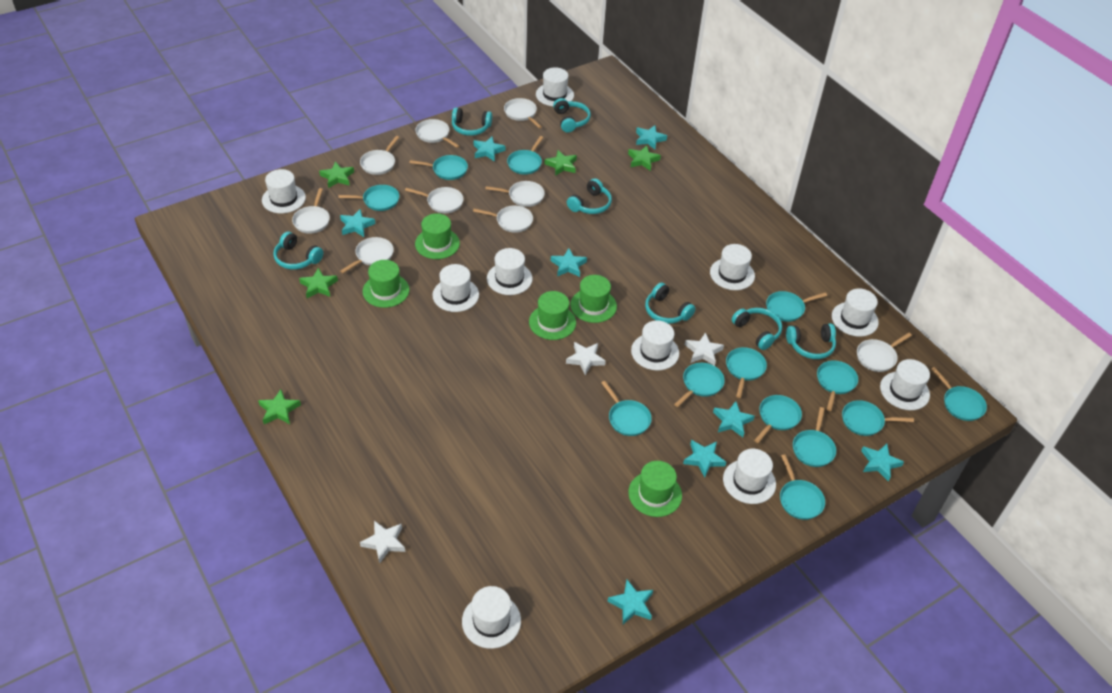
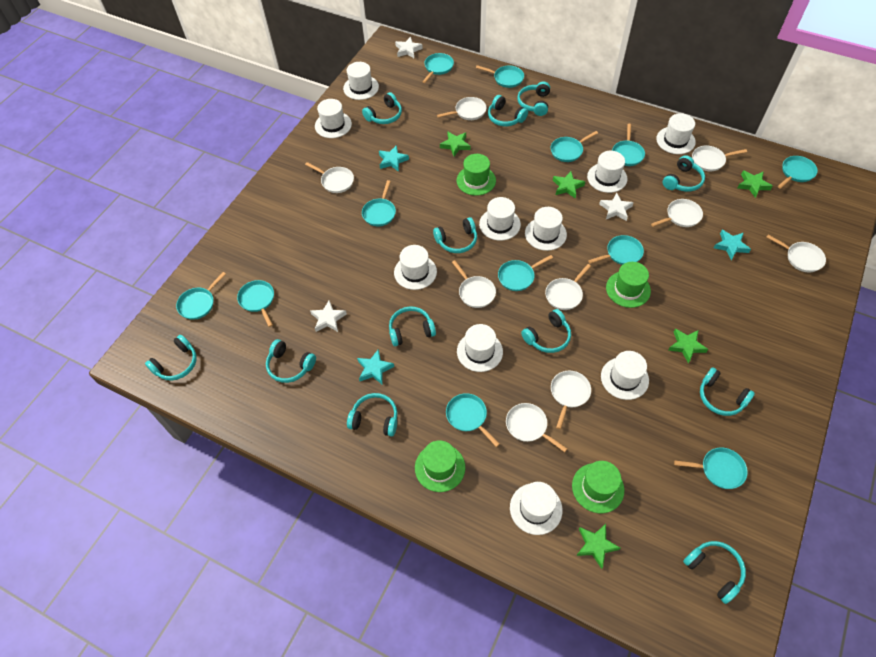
green hat: 5 -> 4
turquoise headphones: 7 -> 12
turquoise pan: 13 -> 12
turquoise star: 8 -> 3

